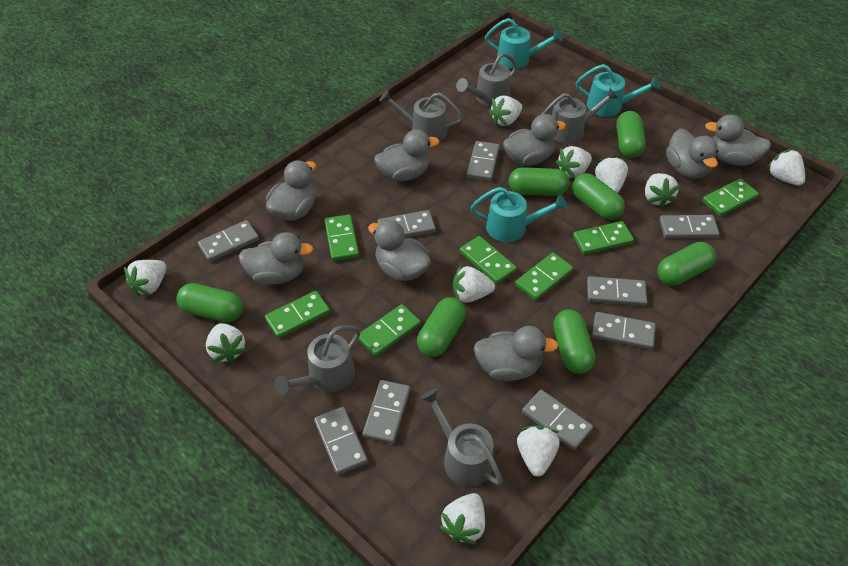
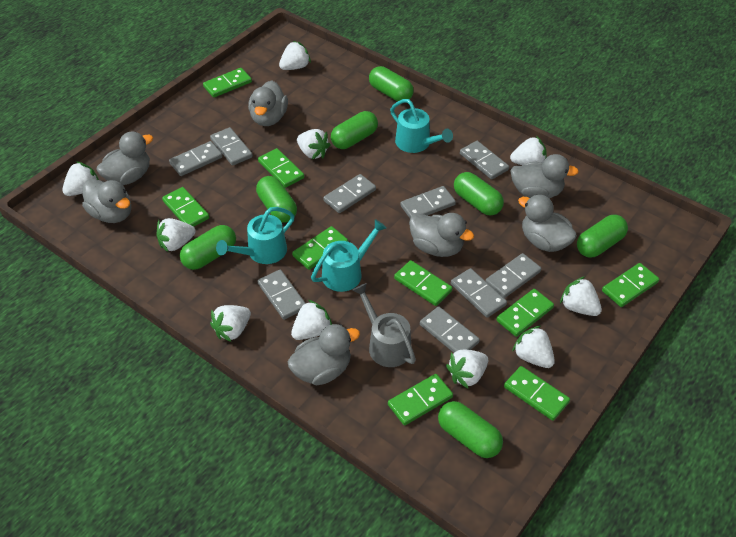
green domino: 7 -> 9
grey duck: 8 -> 7
grey watering can: 5 -> 1

